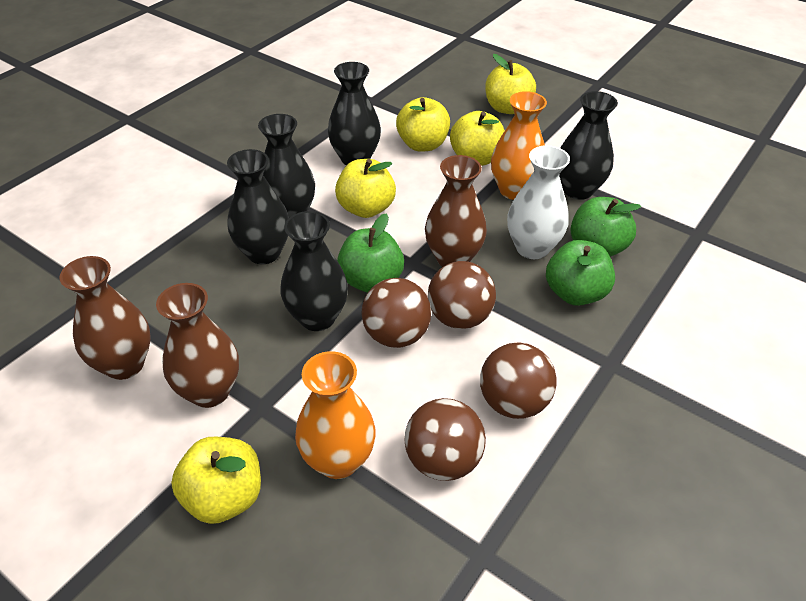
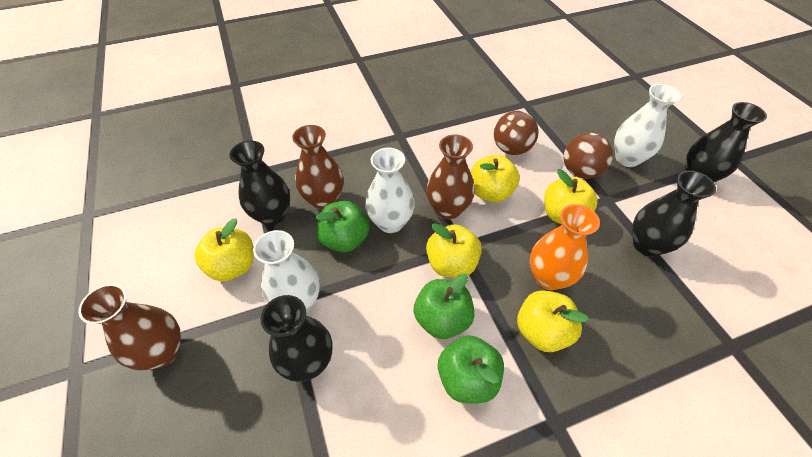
black vase: 5 -> 4
brown ball: 4 -> 2
orange vase: 2 -> 1
white vase: 1 -> 3

